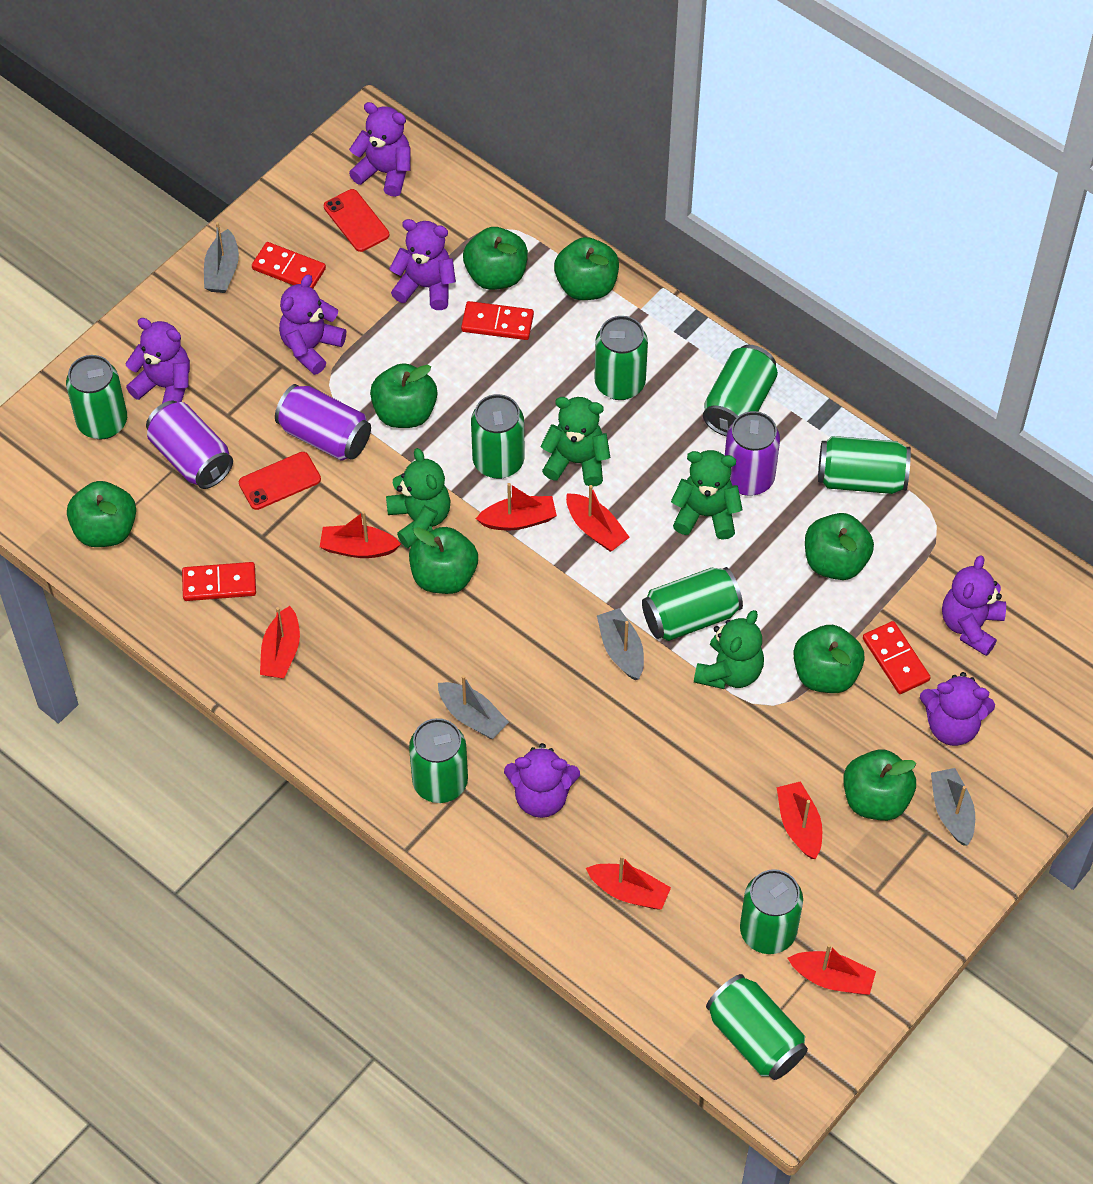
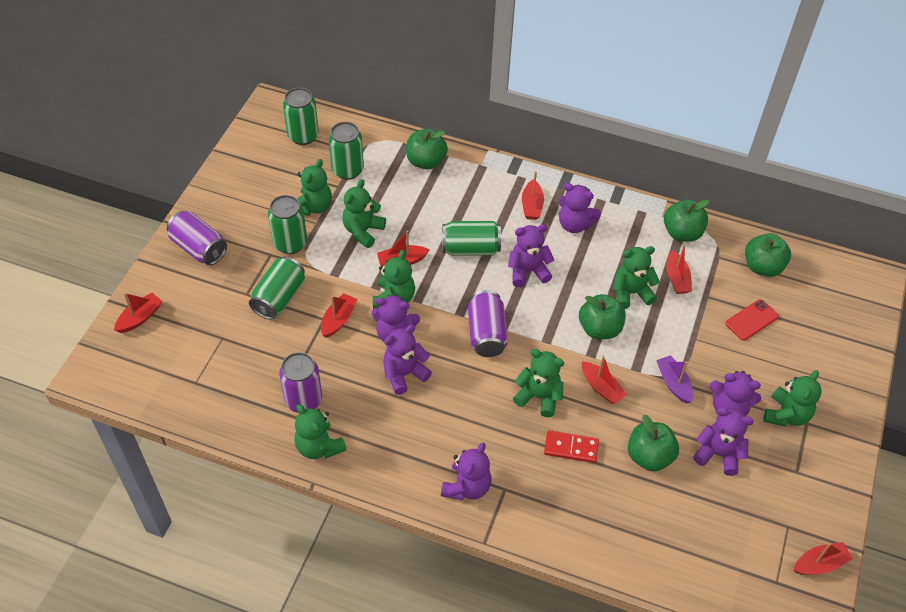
green apple: 8 -> 5
green can: 9 -> 5
green teddy bear: 4 -> 7
grey boat: 4 -> 0
purple boat: 0 -> 1
red domino: 4 -> 1
red phone: 2 -> 1

